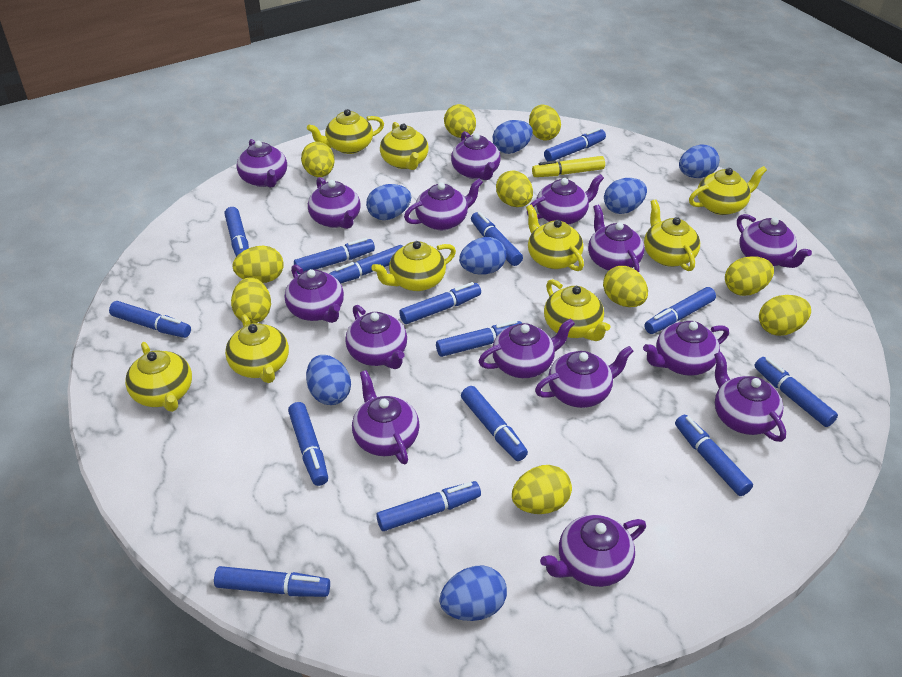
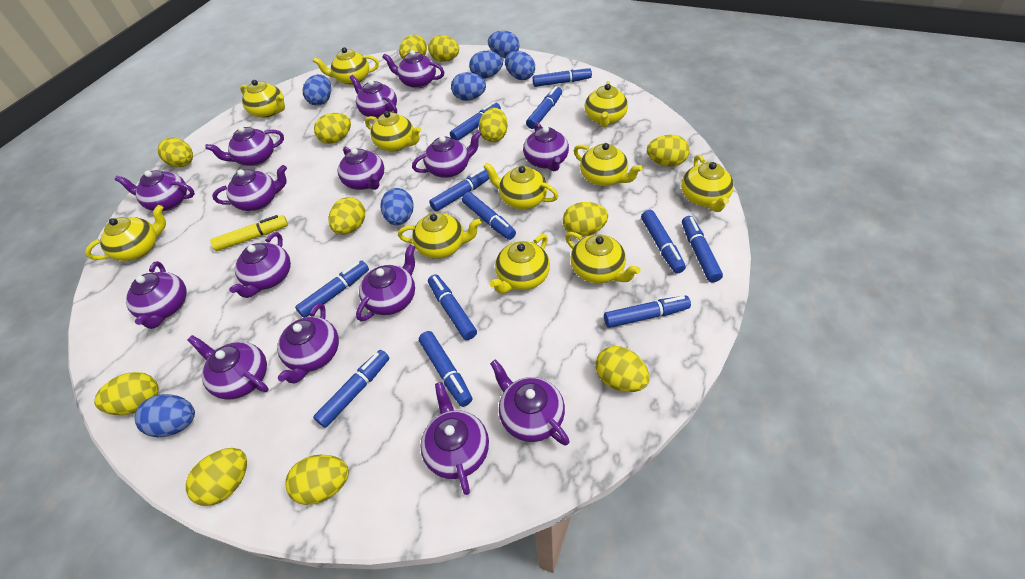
blue marker: 15 -> 12
yellow egg: 10 -> 12
yellow teapot: 9 -> 11

